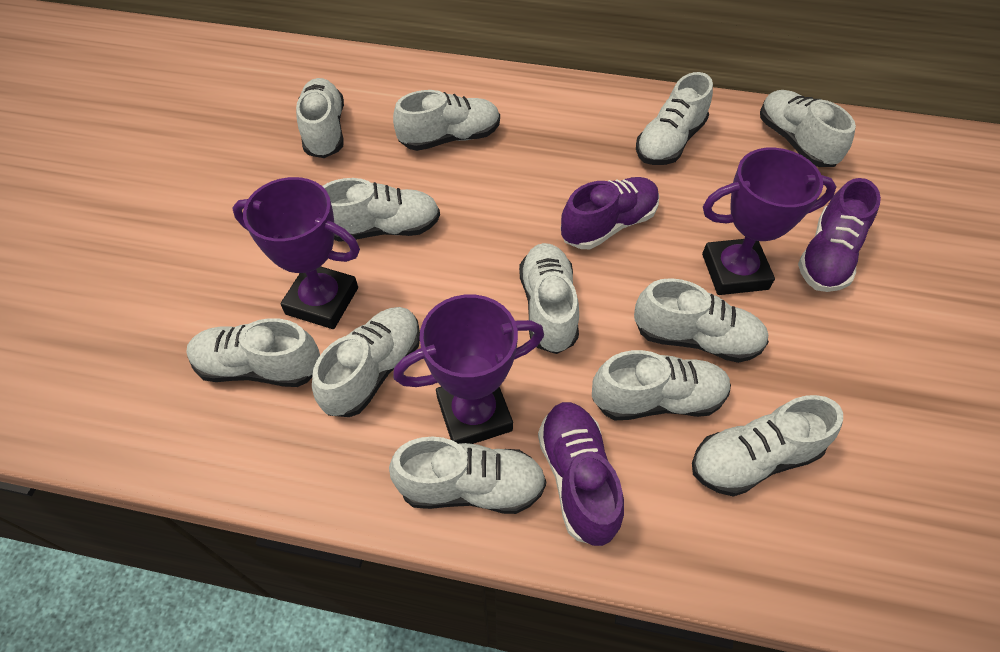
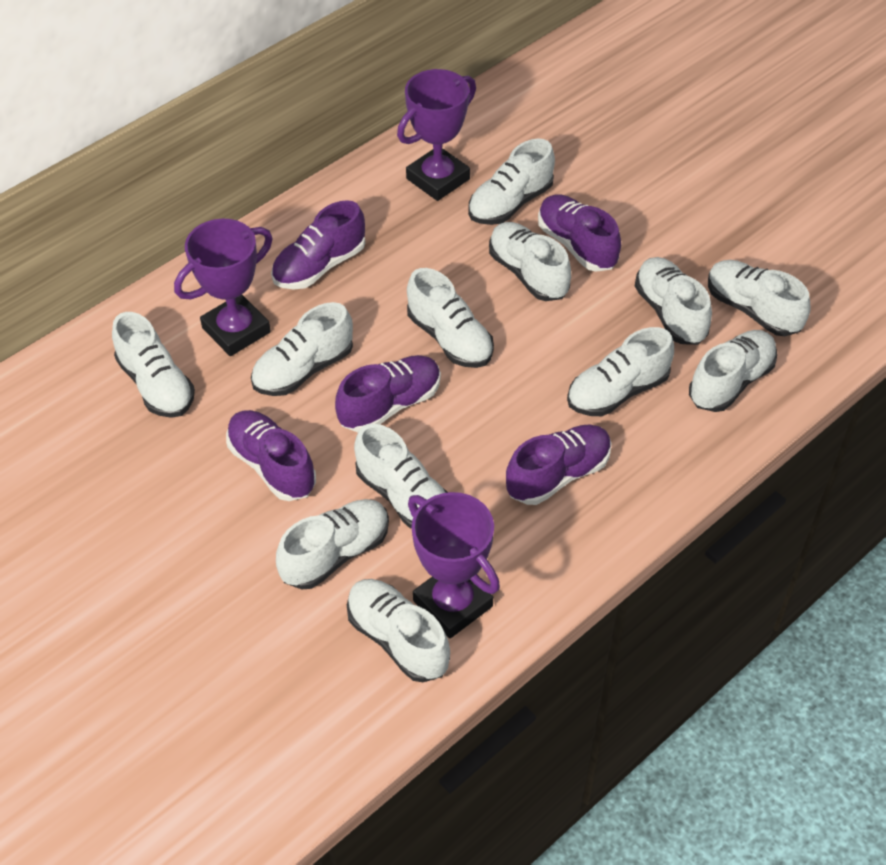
purple shoe: 3 -> 5

